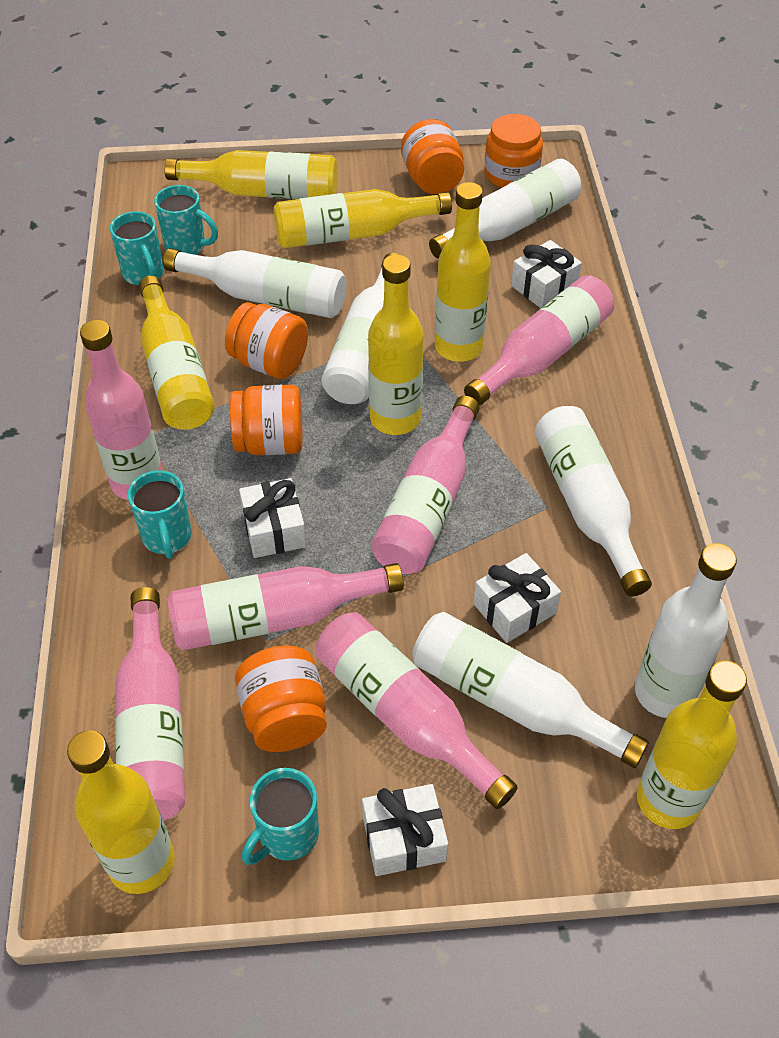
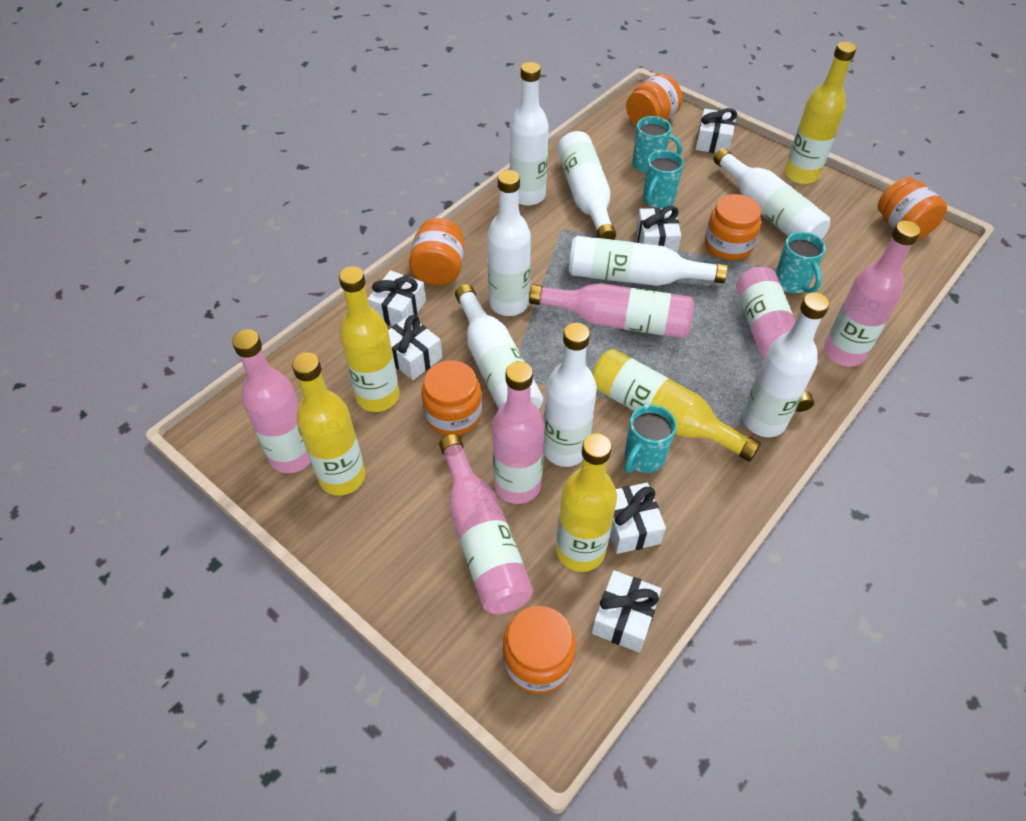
orange jar: 5 -> 6
white bottle: 6 -> 8
white gift: 4 -> 6
yellow bottle: 7 -> 5

